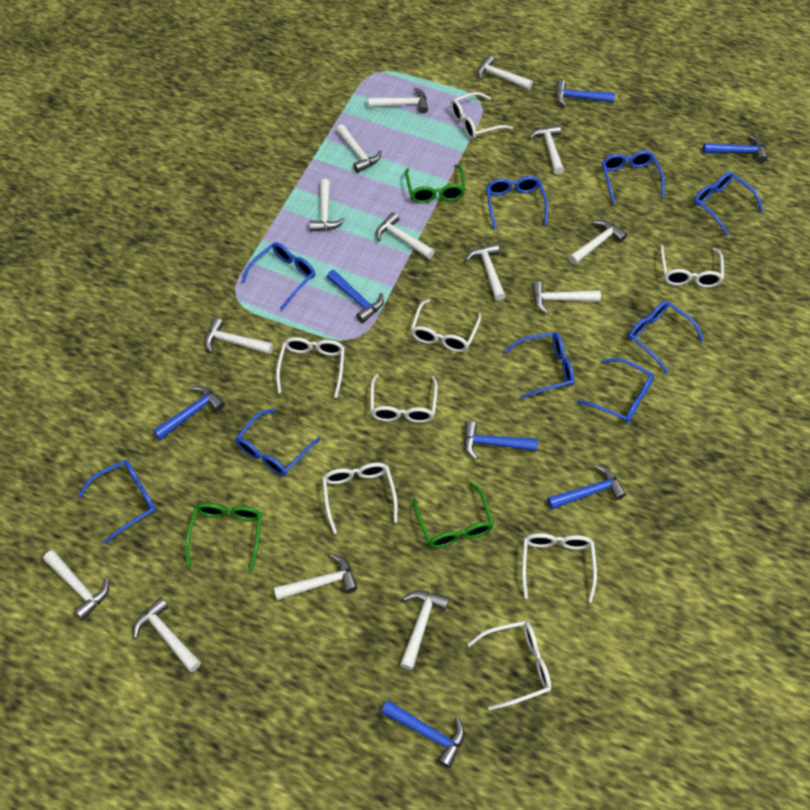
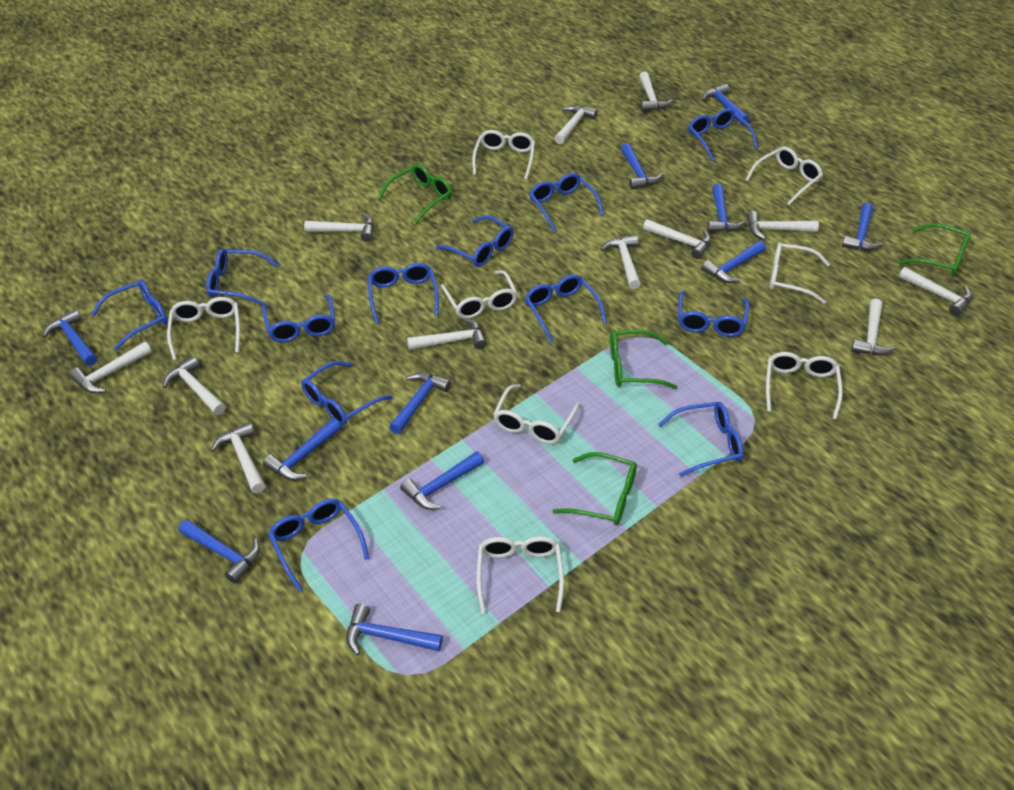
blue glasses: 9 -> 12
blue hammer: 7 -> 11
green glasses: 3 -> 4
white hammer: 14 -> 12

